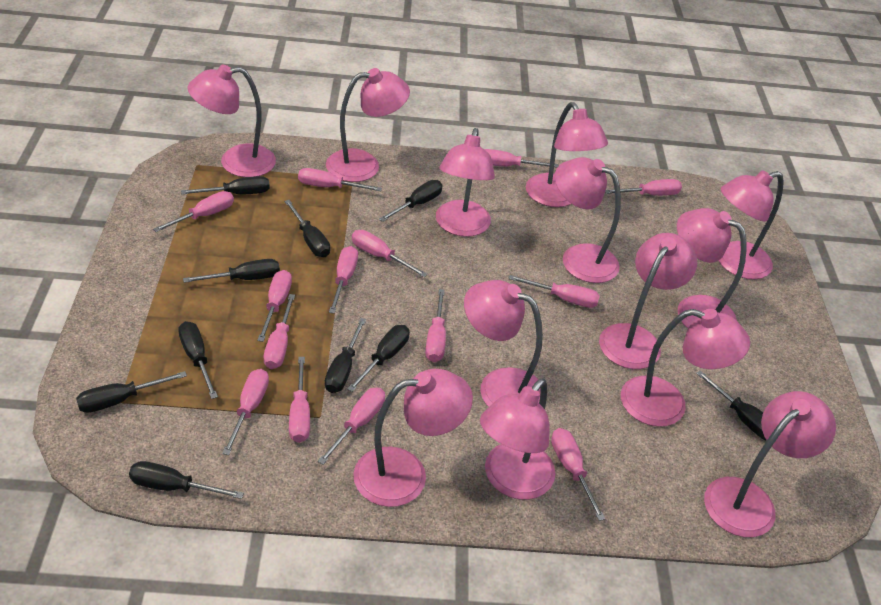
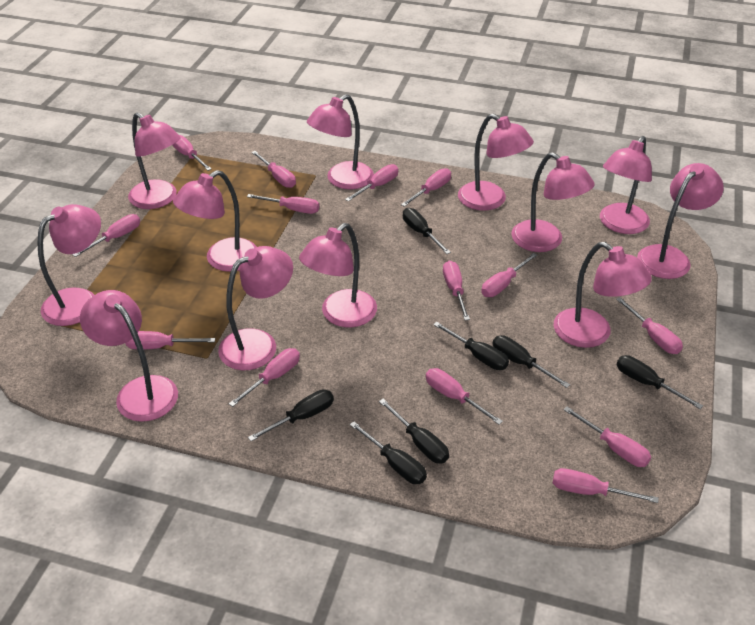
black screwdriver: 10 -> 7
pink lamp: 13 -> 12

